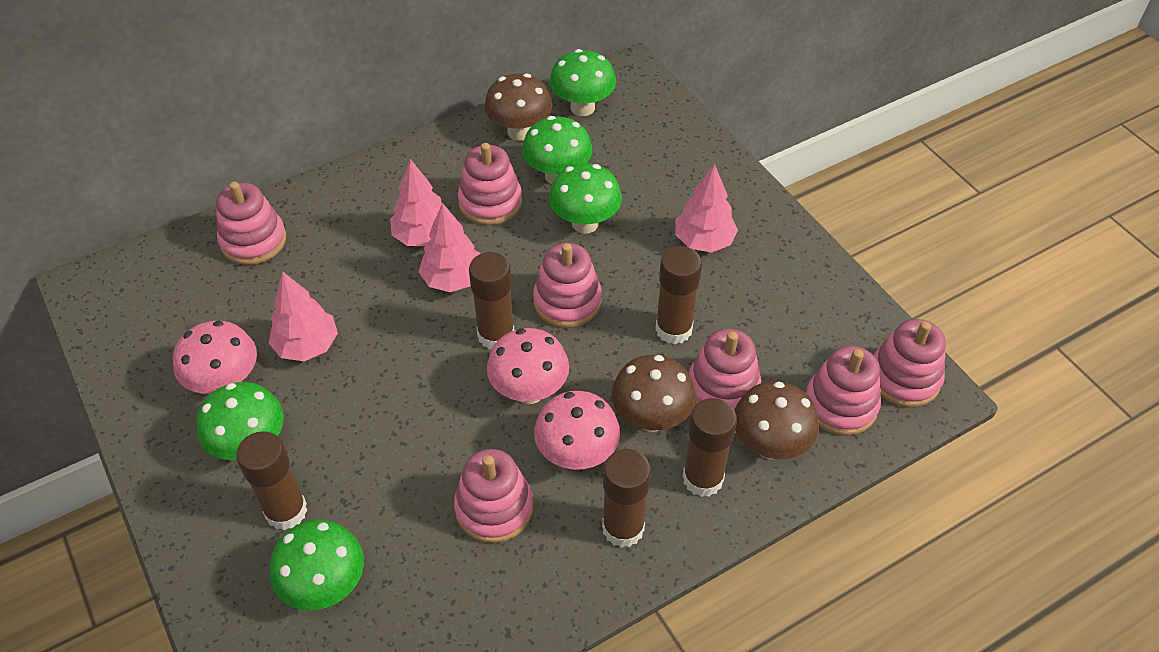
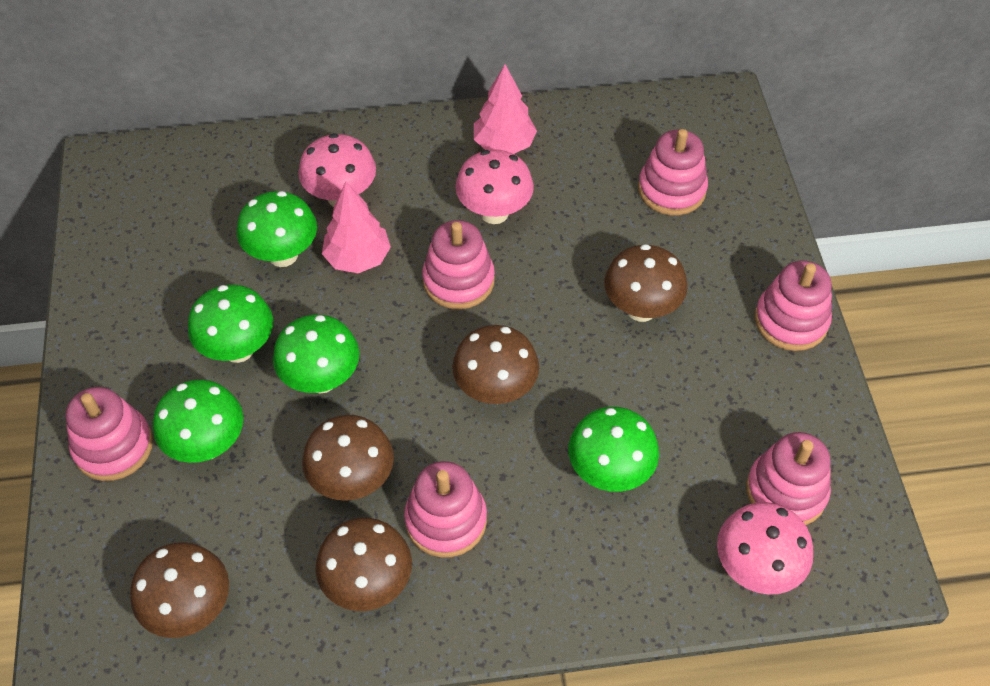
brown glue stick: 5 -> 0
brown mushroom: 3 -> 5
pink stacking toy: 7 -> 6
pink tree: 4 -> 2

